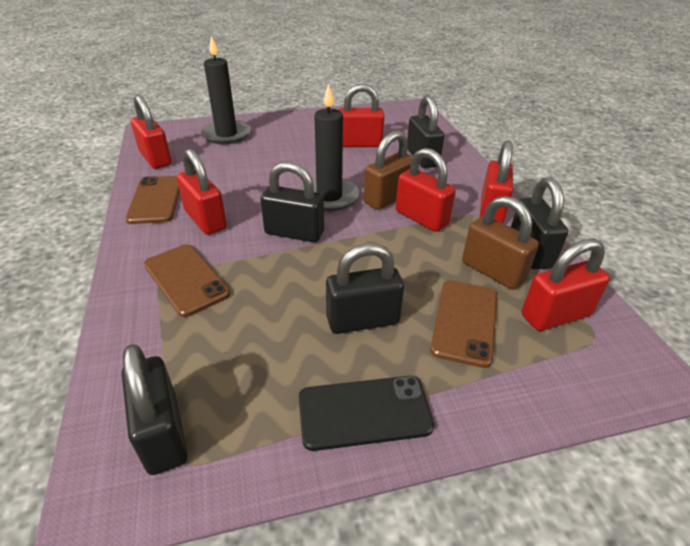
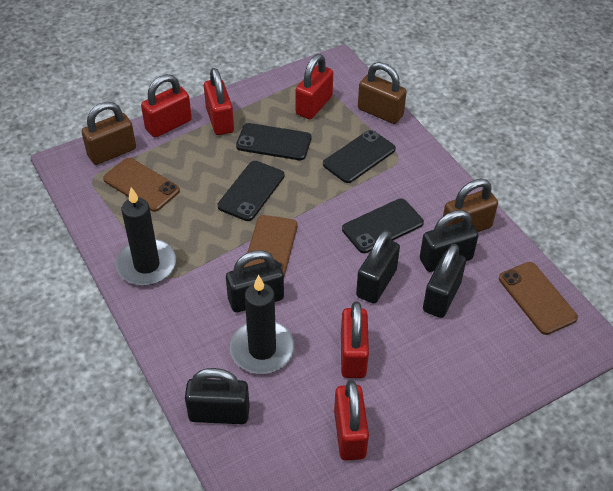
black phone: 1 -> 4
brown padlock: 2 -> 3
red padlock: 6 -> 5

